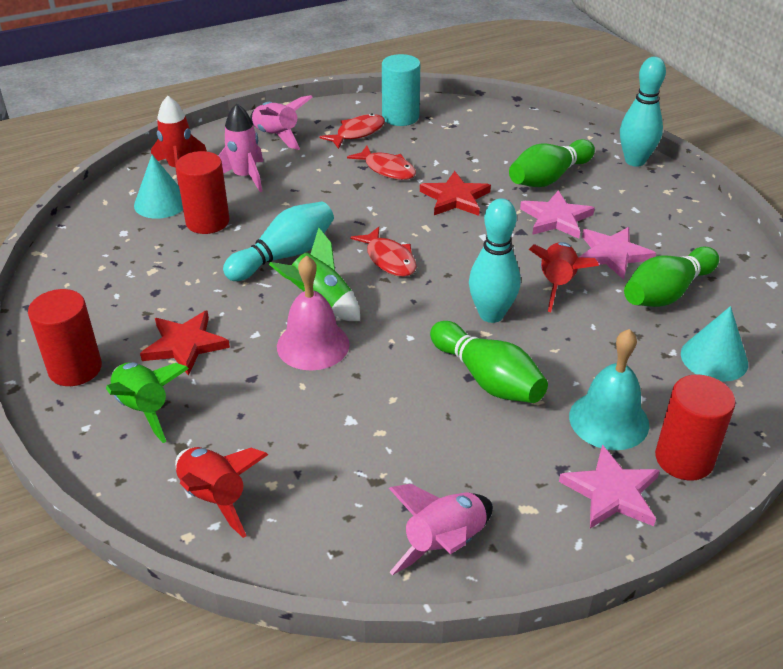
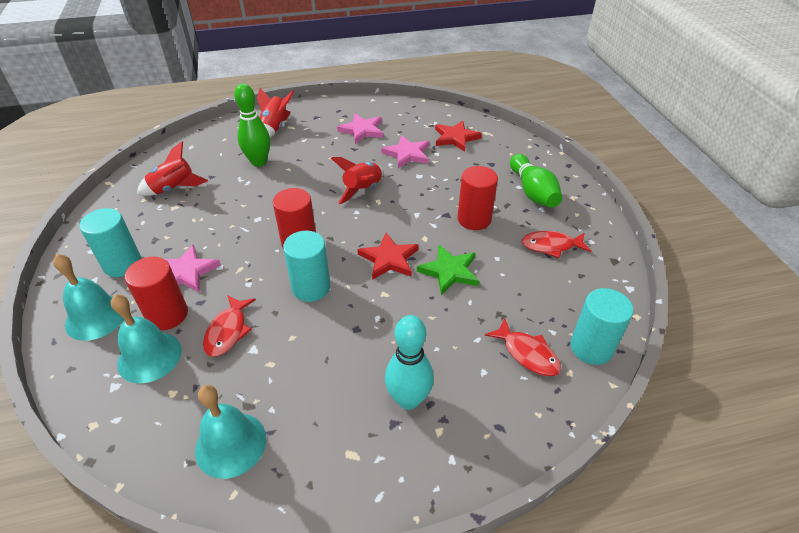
green bowling pin: 3 -> 2
green rocket: 2 -> 0
green star: 0 -> 1
pink bell: 1 -> 0
pink rocket: 3 -> 0
turquoise bell: 1 -> 3
turquoise bowling pin: 3 -> 1
turquoise cone: 2 -> 0
turquoise cylinder: 1 -> 3

